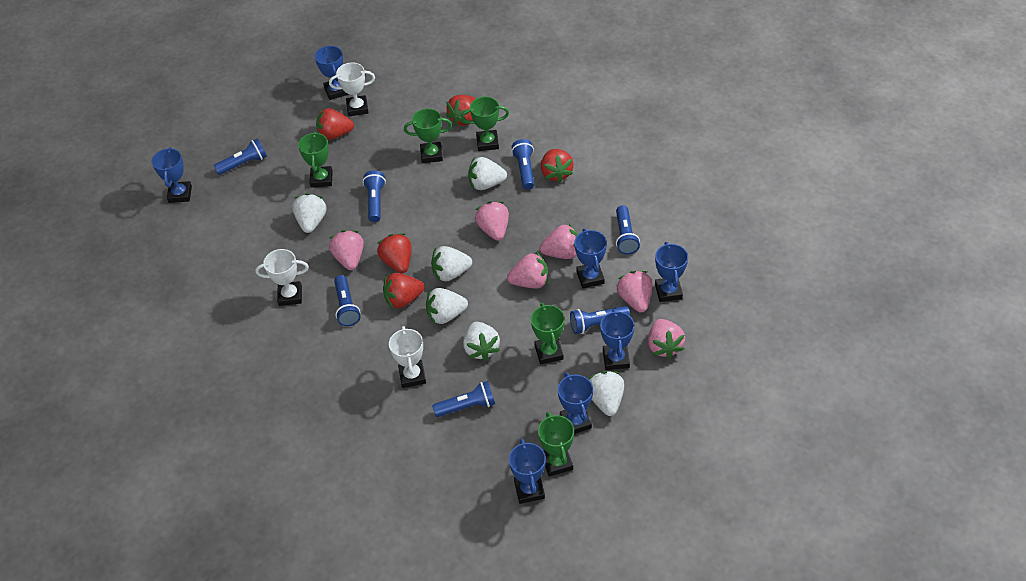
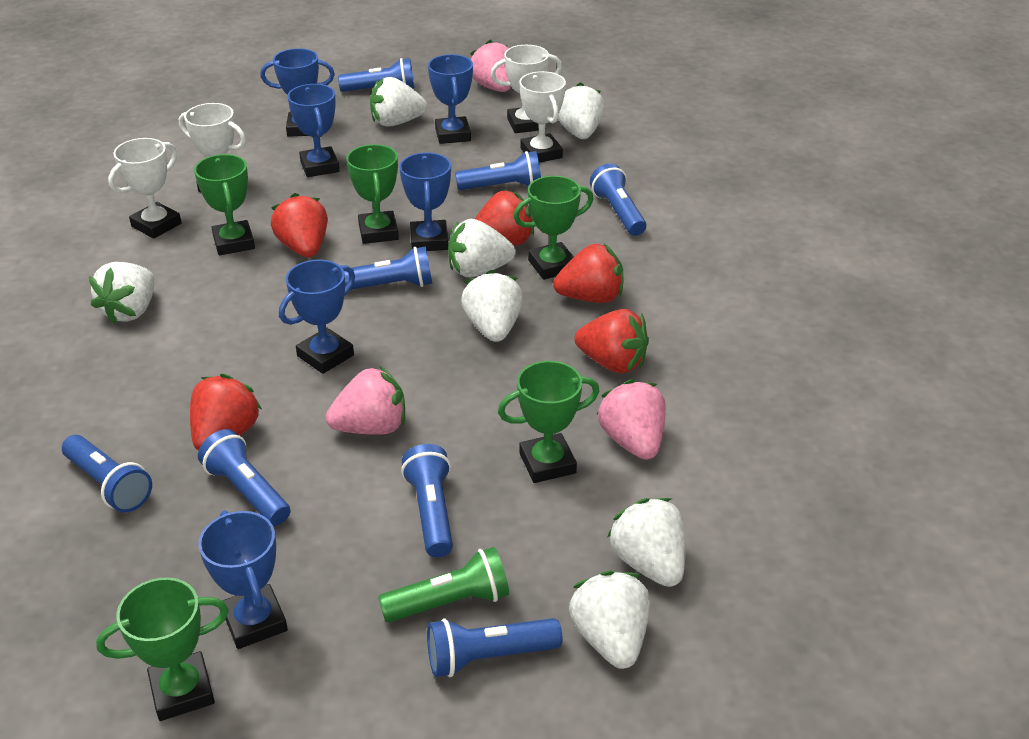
blue flashlight: 7 -> 8
blue trophy: 7 -> 6
green flashlight: 0 -> 1
pink strawberry: 6 -> 3
white strawberry: 6 -> 7
white trophy: 3 -> 4

